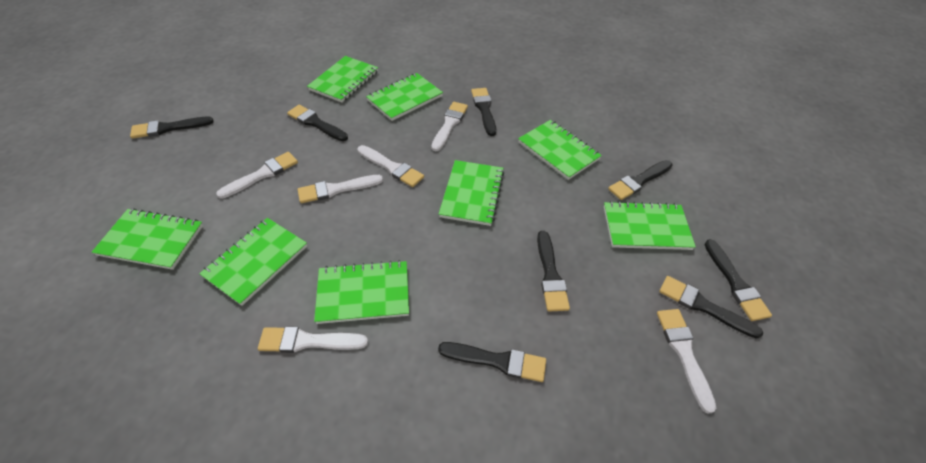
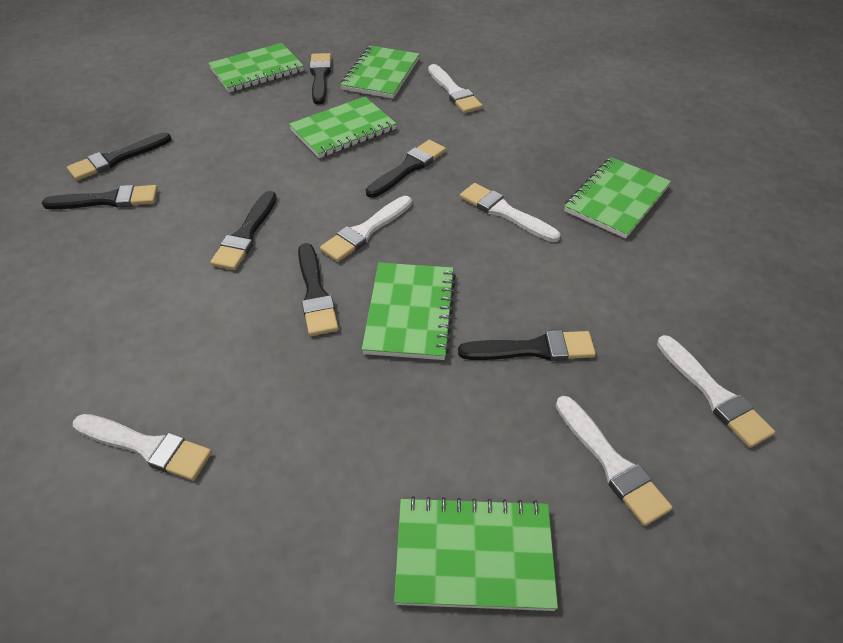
black brush: 8 -> 7
green notebook: 8 -> 6

